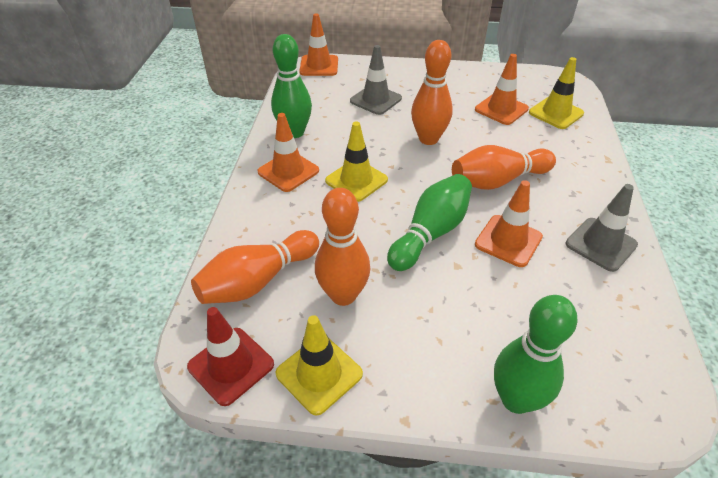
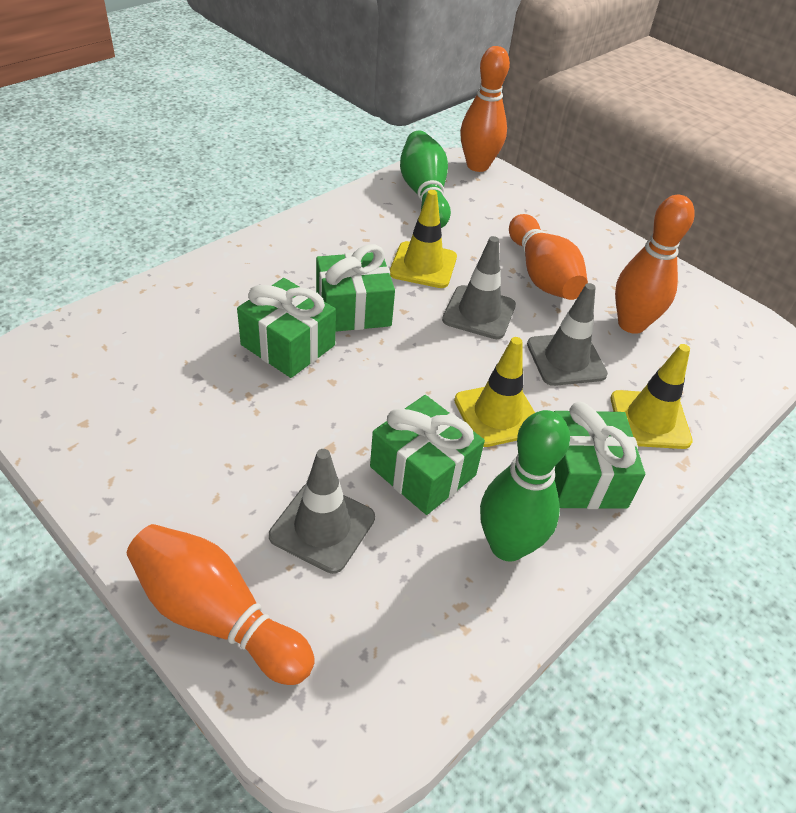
green bowling pin: 3 -> 2
green gift: 0 -> 4
grey traffic cone: 2 -> 3
orange traffic cone: 4 -> 0
red traffic cone: 1 -> 0

